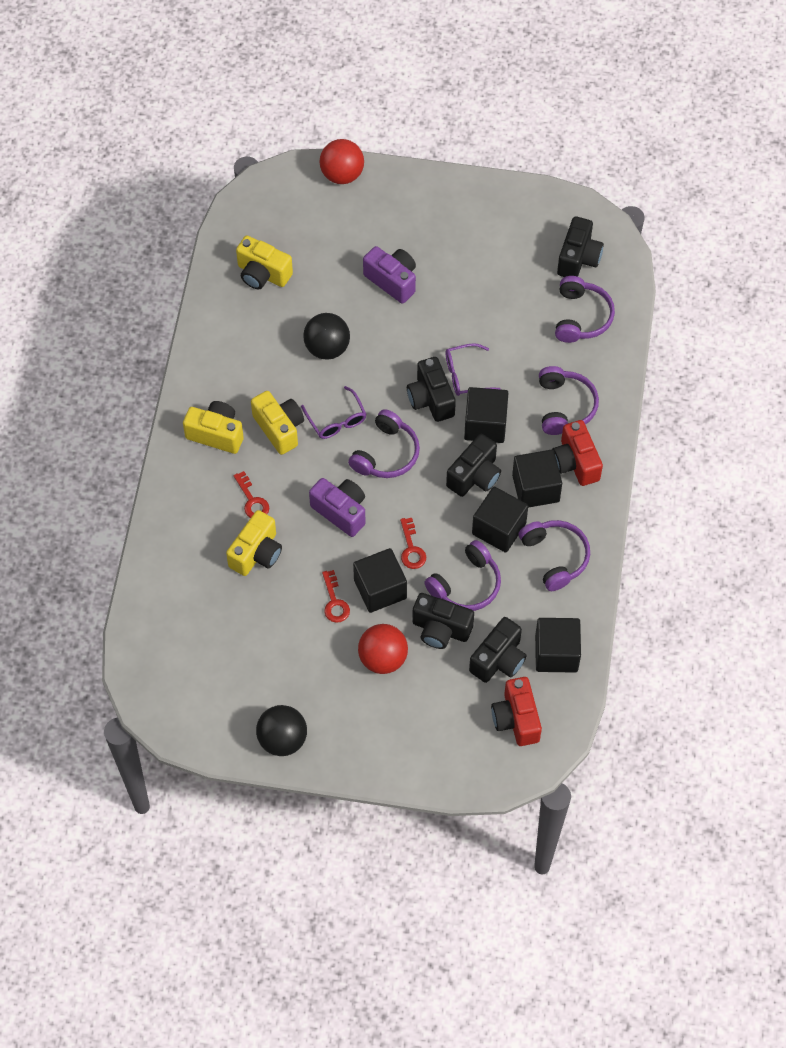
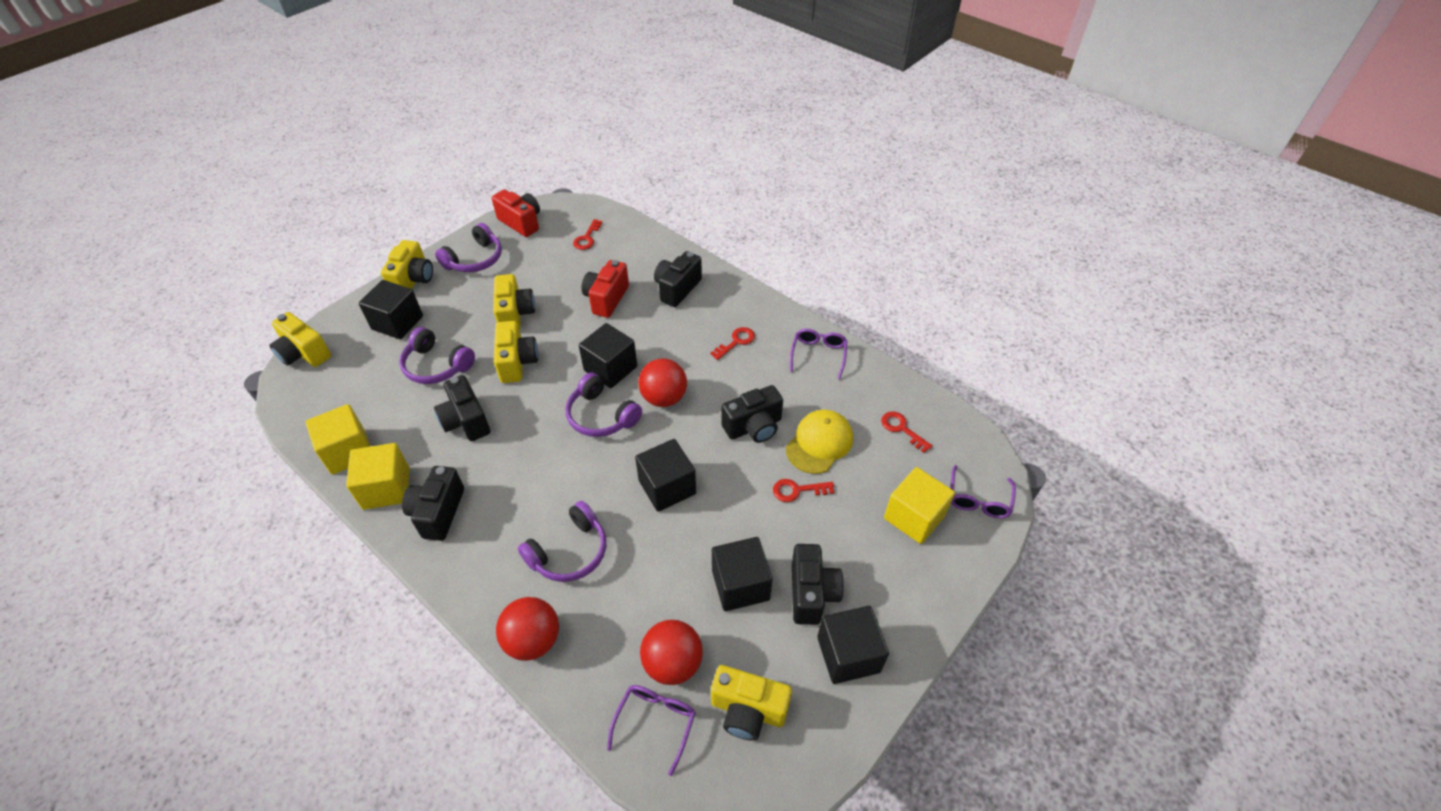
black ball: 2 -> 0
purple camera: 2 -> 0
purple glasses: 2 -> 3
purple headphones: 5 -> 4
red ball: 2 -> 3
red key: 3 -> 4
yellow camera: 4 -> 5
yellow cap: 0 -> 1
yellow cube: 0 -> 3

